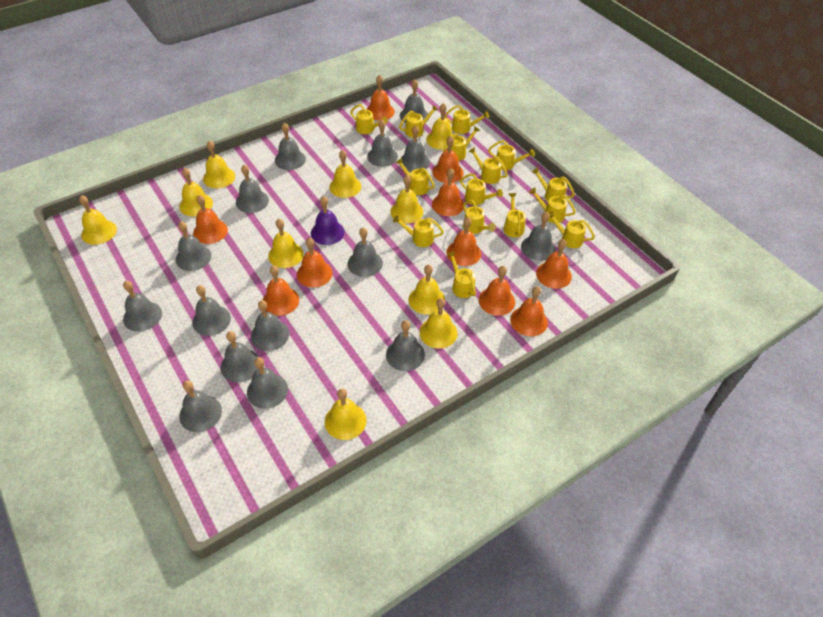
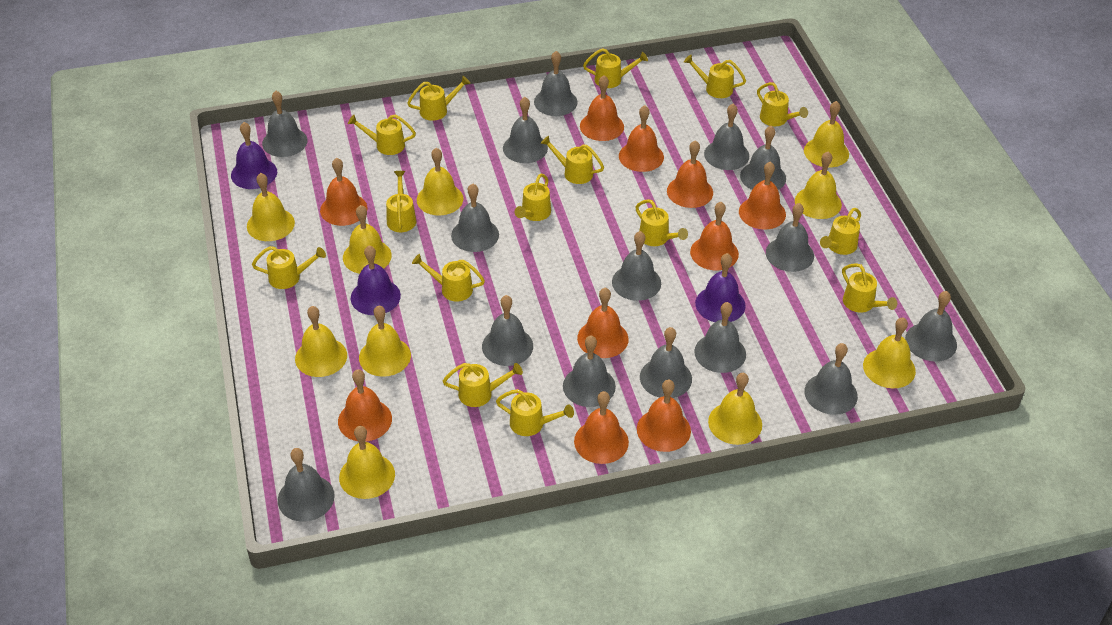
purple bell: 1 -> 3

